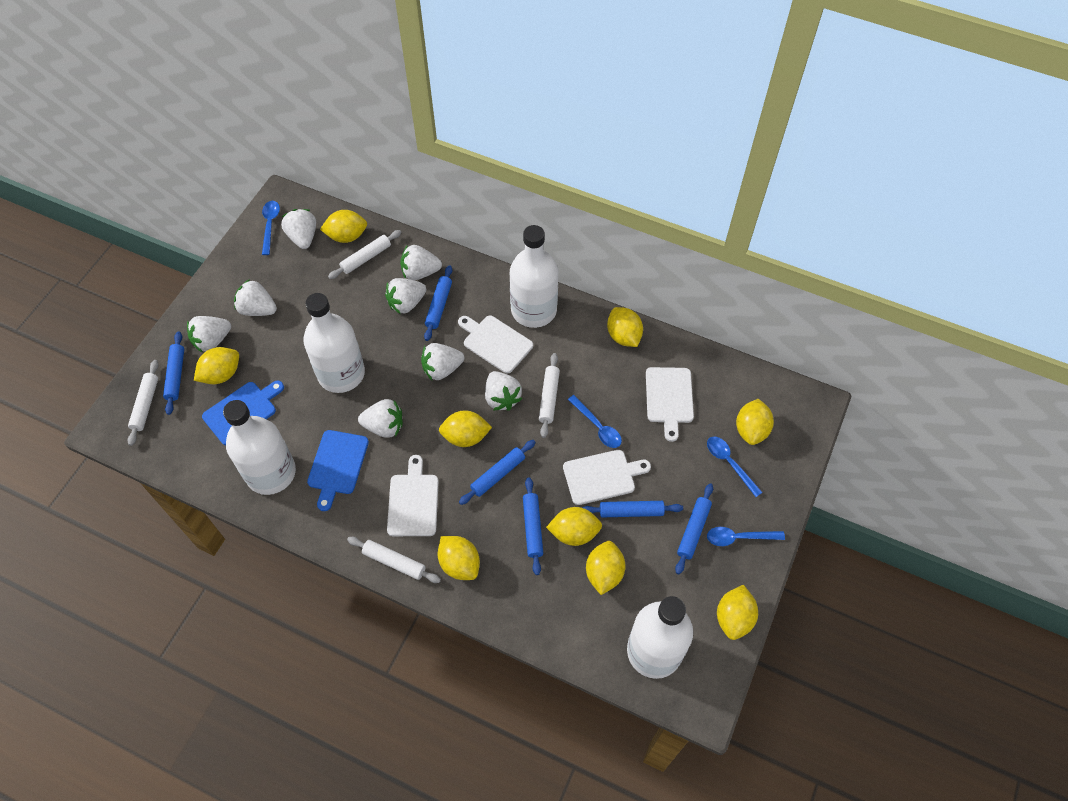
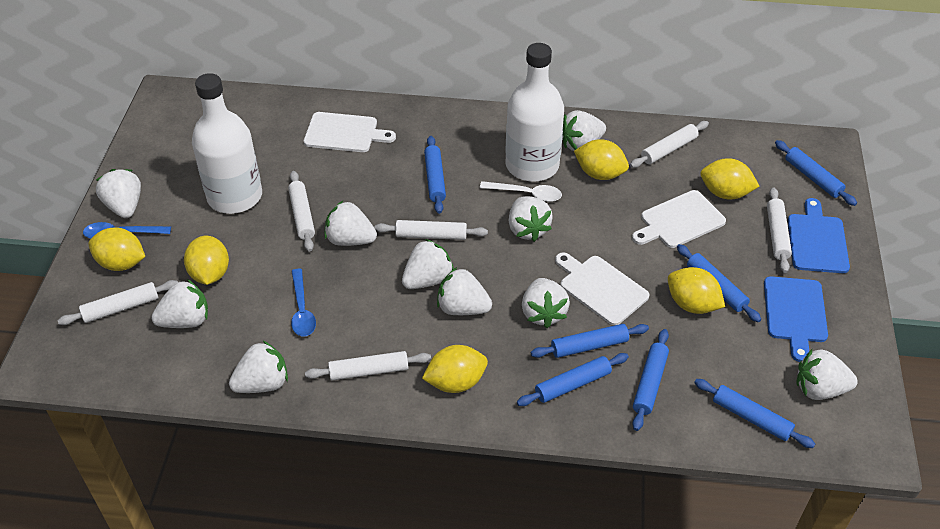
blue rolling pin: 6 -> 7
blue spoon: 4 -> 2
white bottle: 4 -> 2
white cutting board: 4 -> 3
white rolling pin: 4 -> 6
white spoon: 0 -> 1
white strawberry: 8 -> 10
yellow lemon: 9 -> 6

